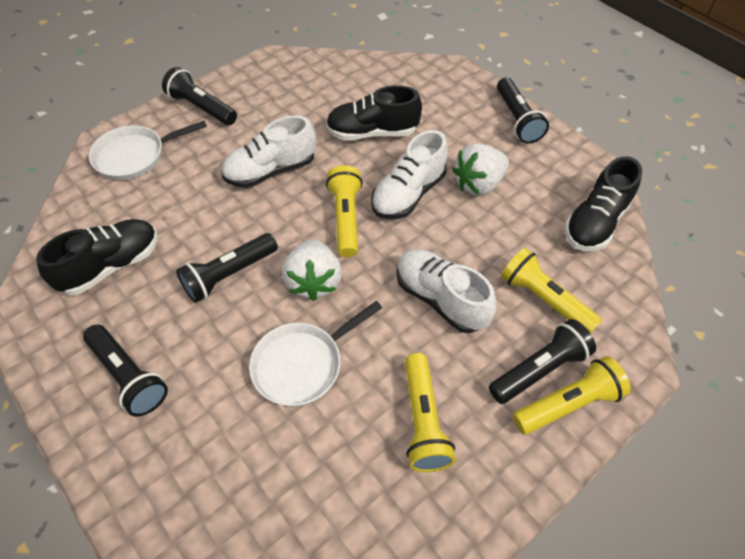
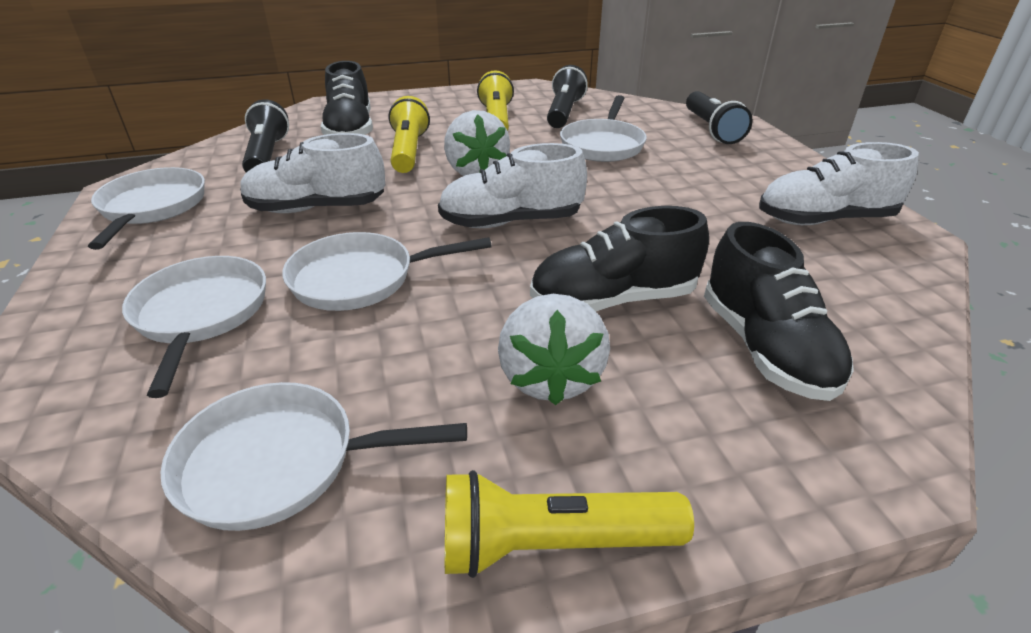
black flashlight: 5 -> 3
white pan: 2 -> 5
yellow flashlight: 4 -> 3

